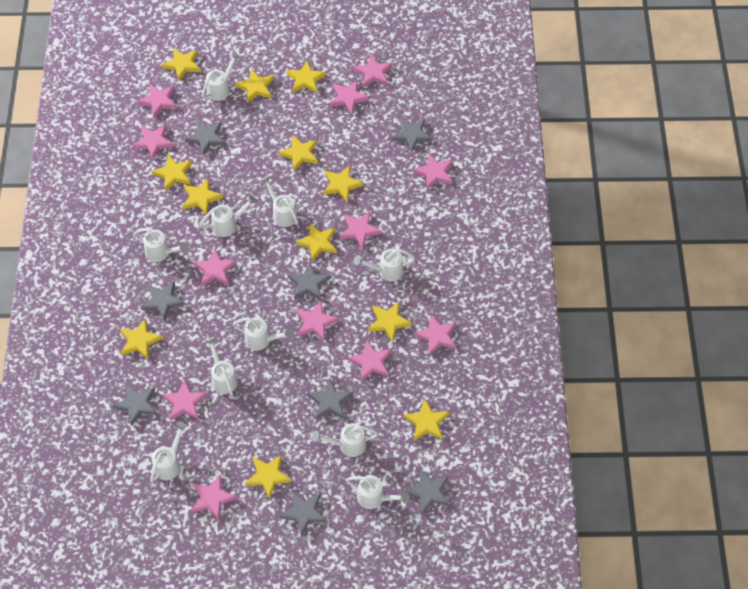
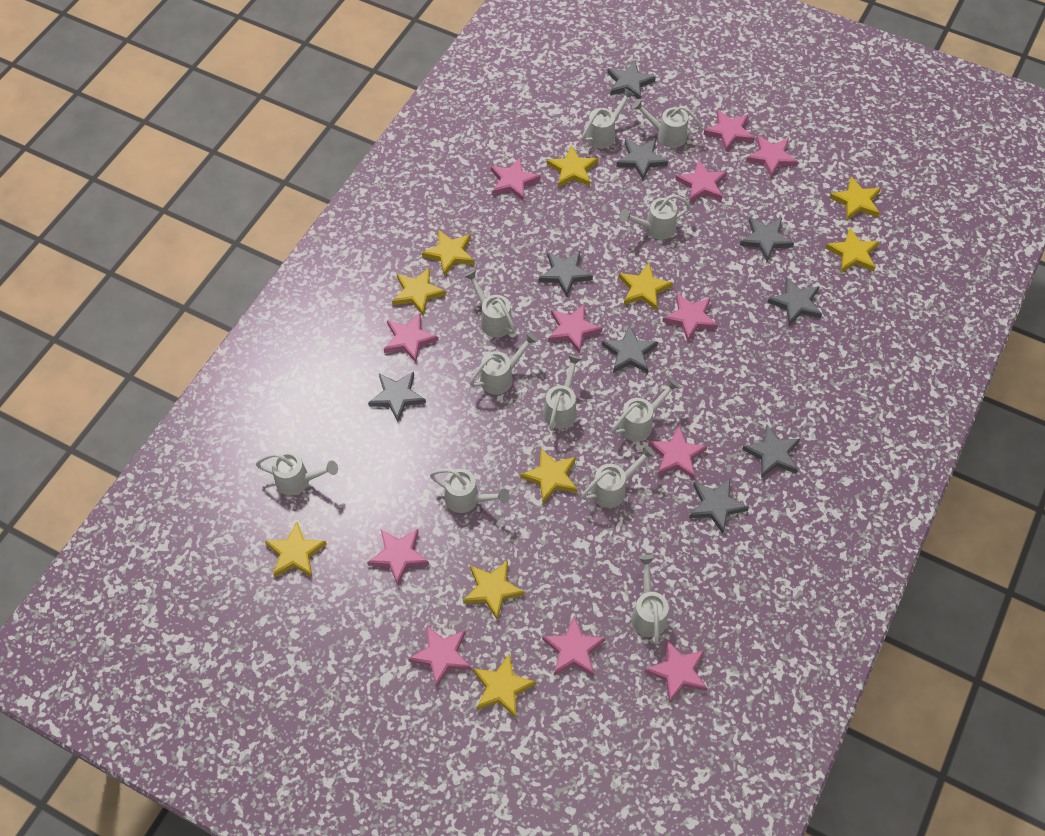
grey star: 8 -> 9
white watering can: 10 -> 11
yellow star: 12 -> 10

